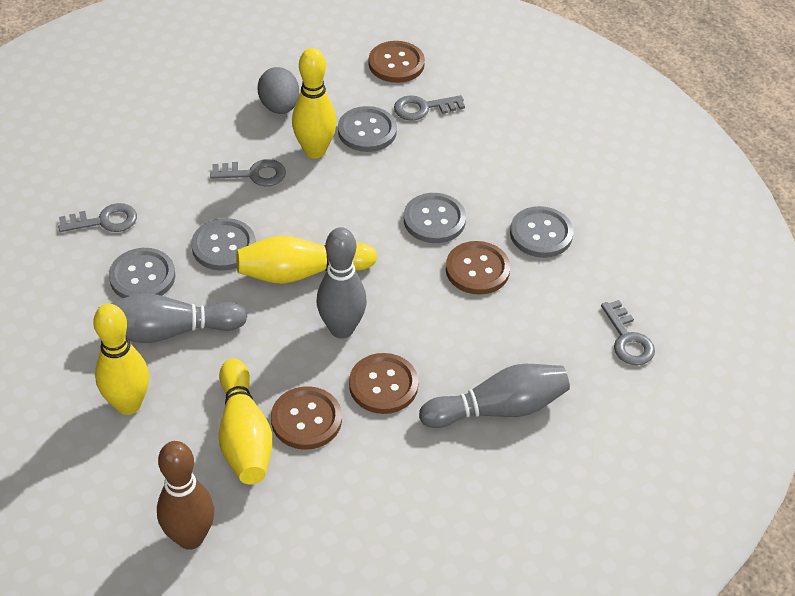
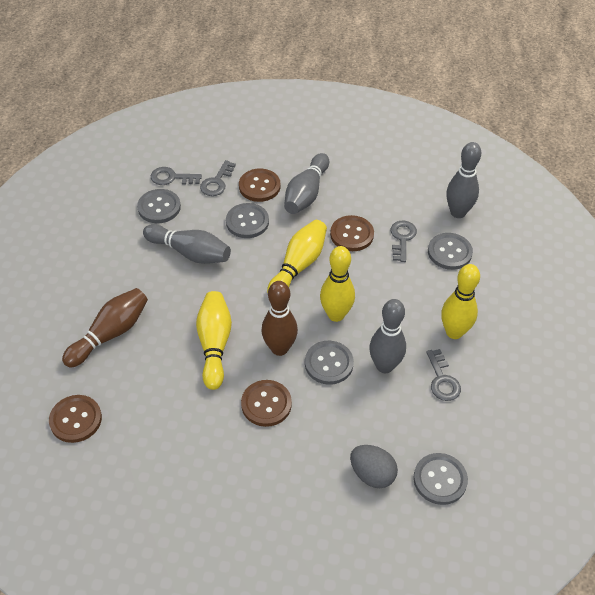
brown bowling pin: 1 -> 2
grey bowling pin: 3 -> 4

